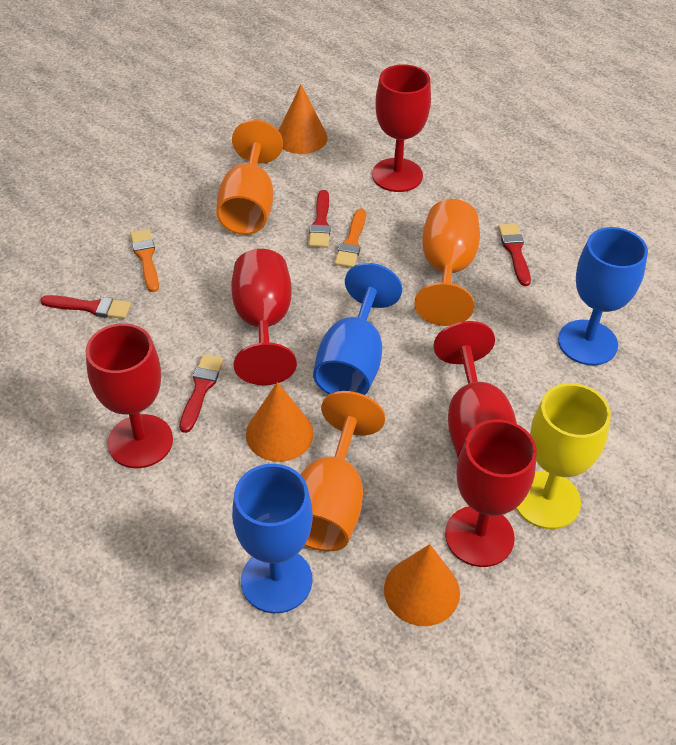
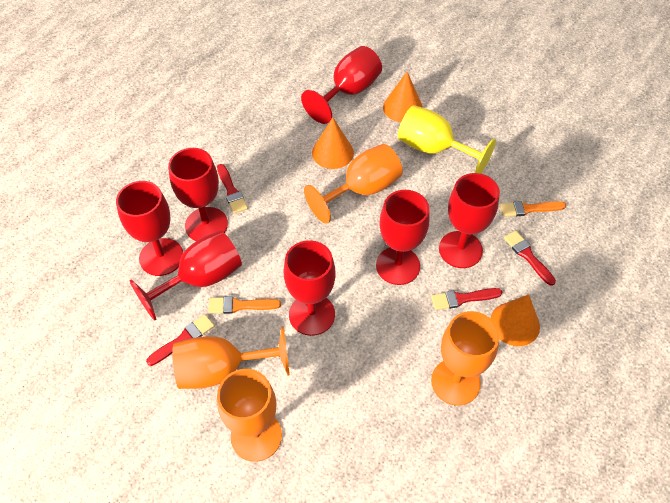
blue goblet: 3 -> 0
orange goblet: 3 -> 4
red goblet: 5 -> 7

